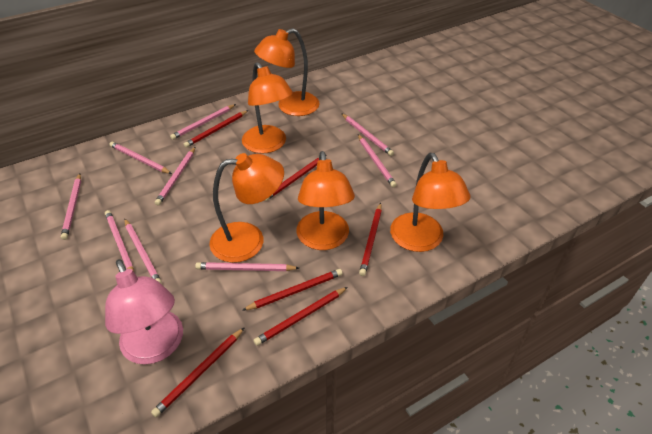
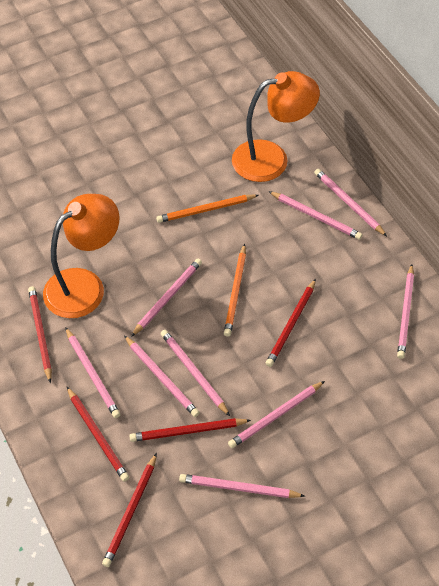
orange lamp: 5 -> 2
orange pencil: 0 -> 2
pink lamp: 1 -> 0
red pencil: 6 -> 5

